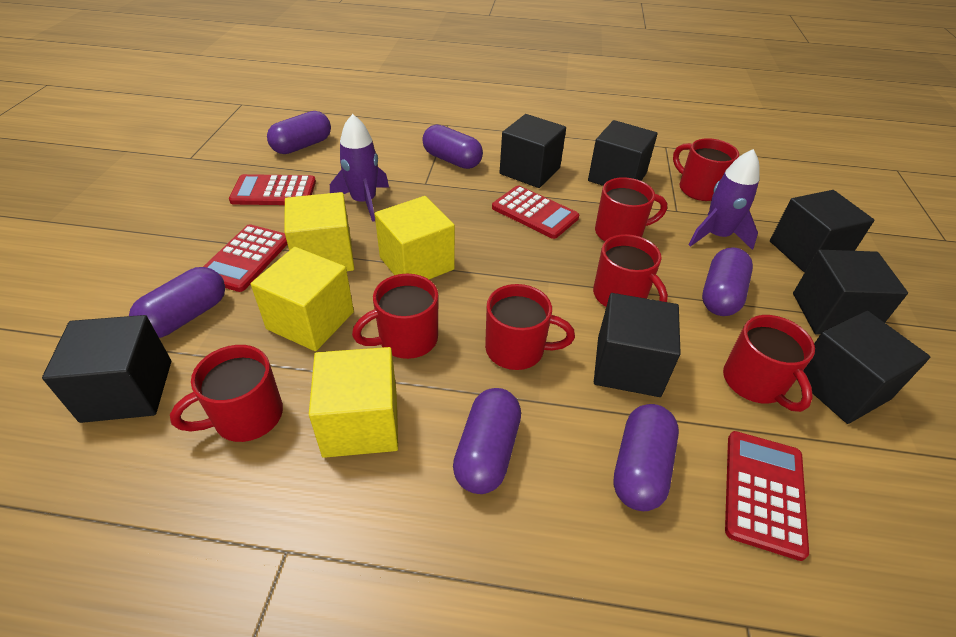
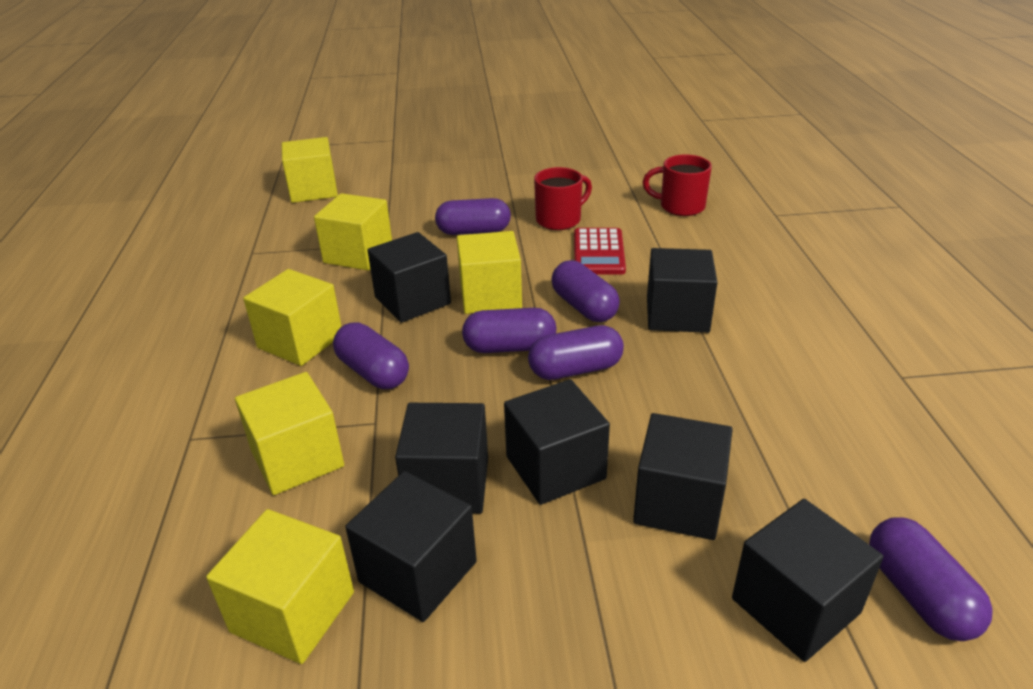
purple rocket: 2 -> 0
red calculator: 4 -> 1
red mug: 7 -> 2
yellow cube: 4 -> 6

